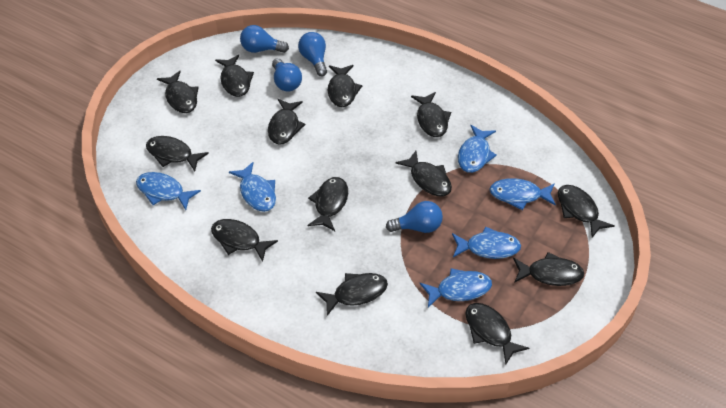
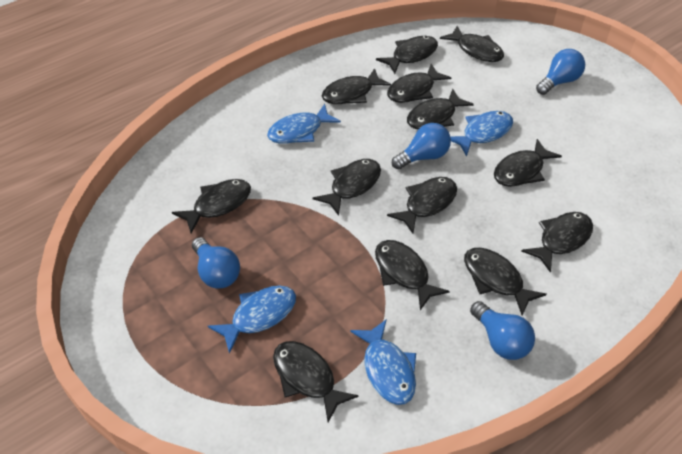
blue fish: 6 -> 4

